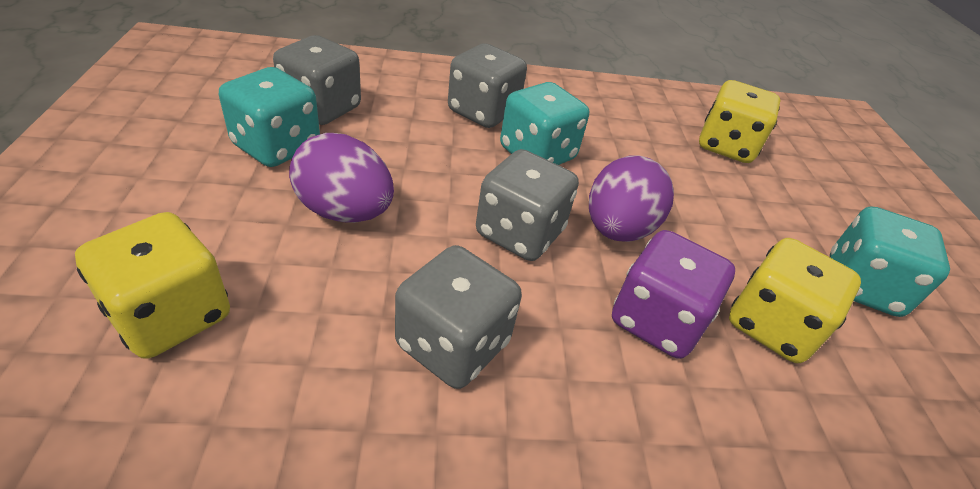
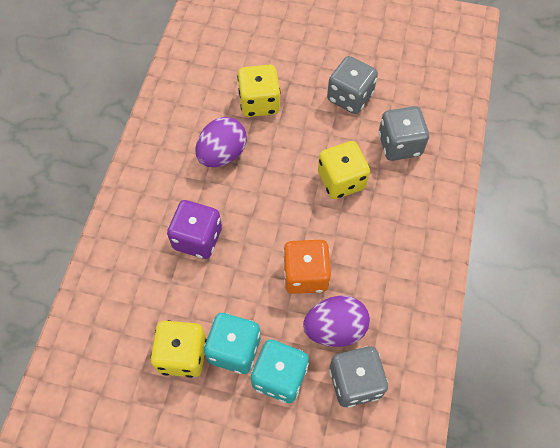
grey dice: 4 -> 3
orange dice: 0 -> 1
turquoise dice: 3 -> 2

